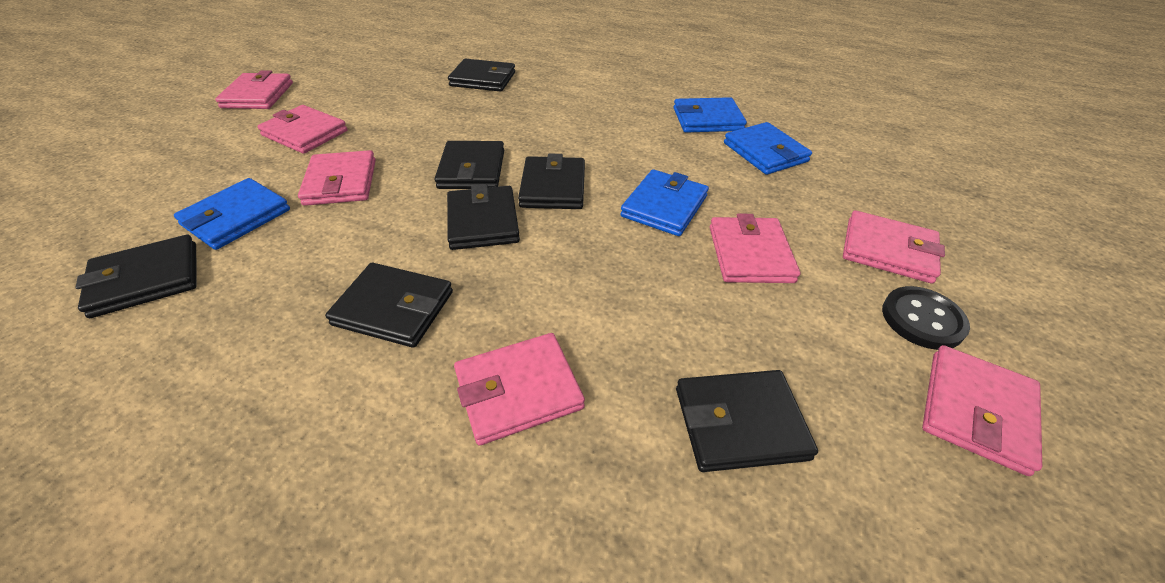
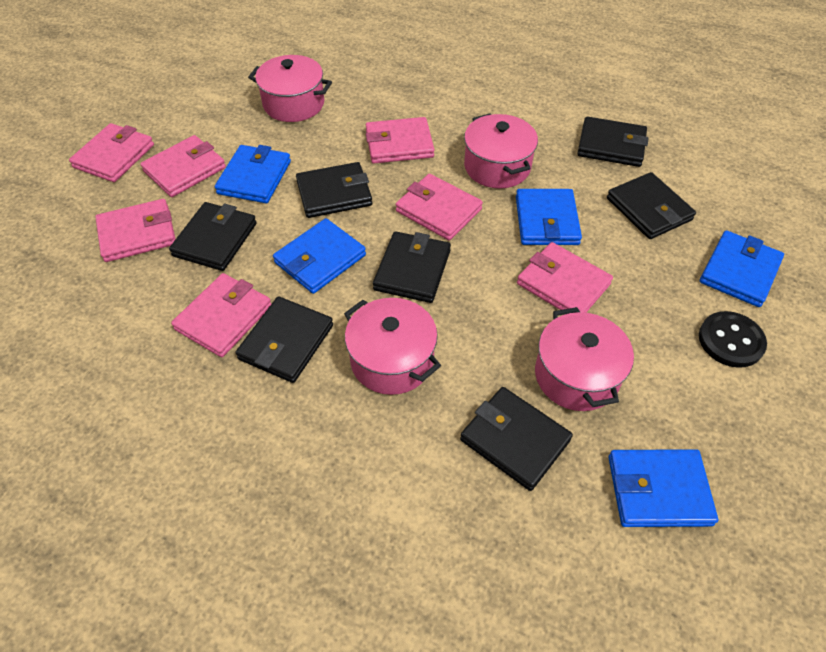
blue wallet: 4 -> 5
pink pot: 0 -> 4

